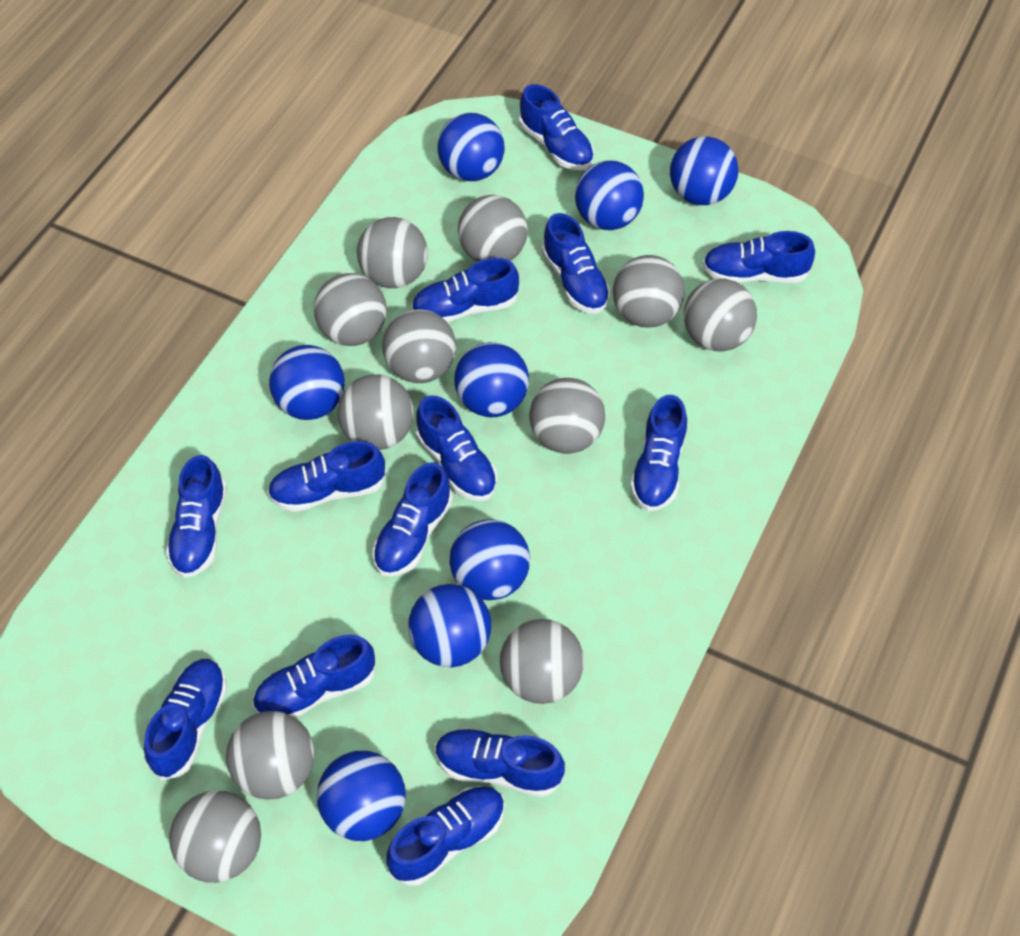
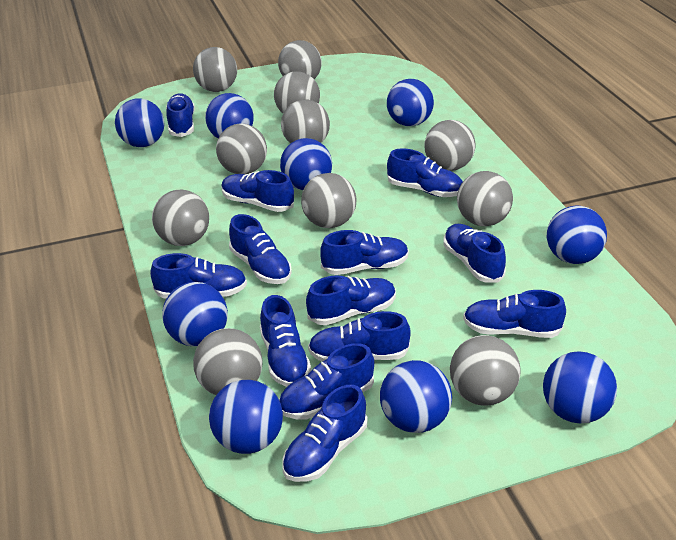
blue ball: 8 -> 9

